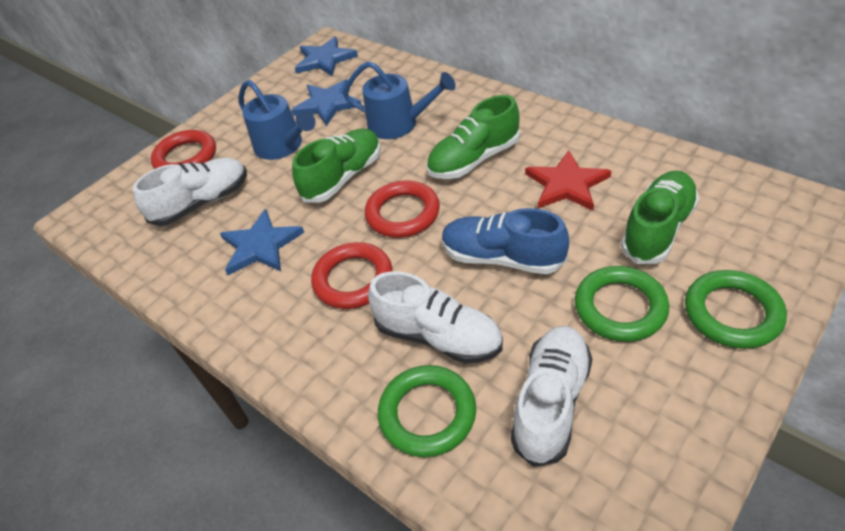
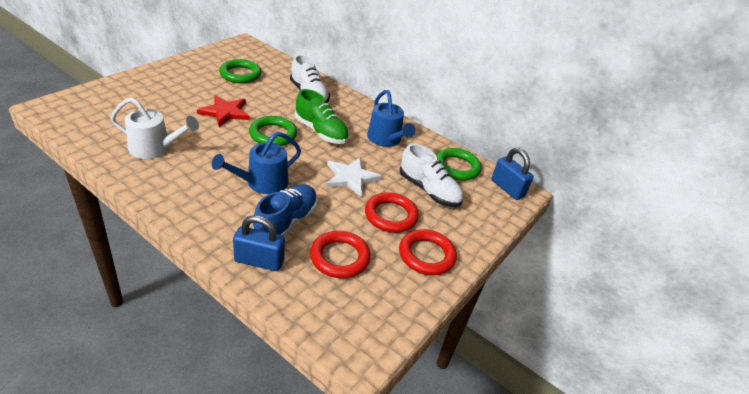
blue padlock: 0 -> 2
blue star: 3 -> 0
green shoe: 3 -> 1
white shoe: 3 -> 2
white star: 0 -> 1
white watering can: 0 -> 1

